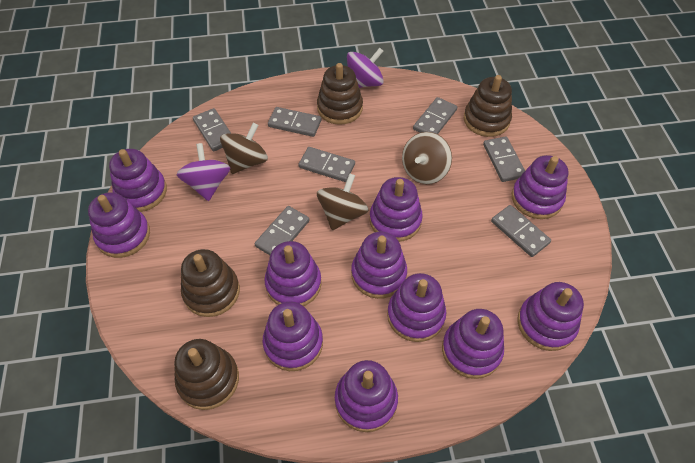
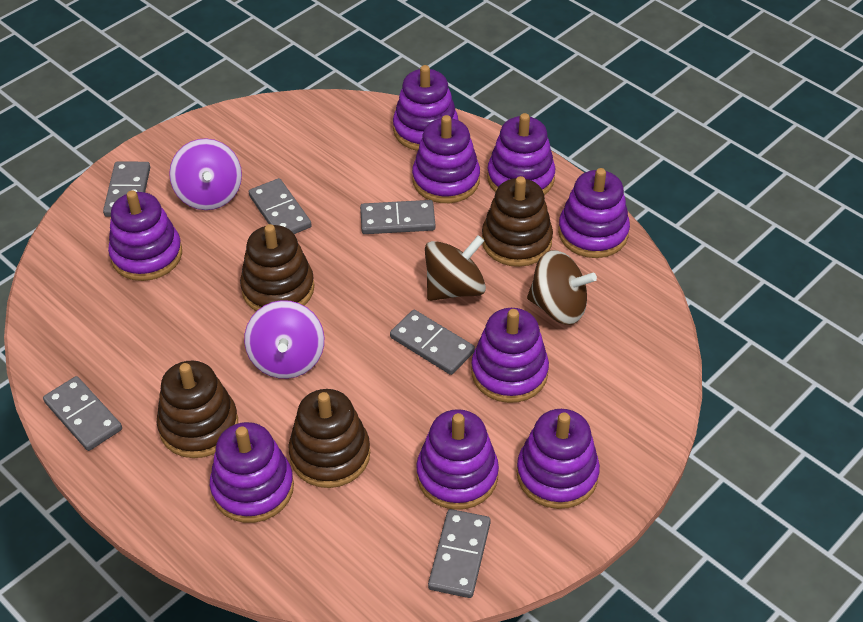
brown spinning top: 3 -> 2
grey domino: 7 -> 6
purple stacking toy: 11 -> 9

